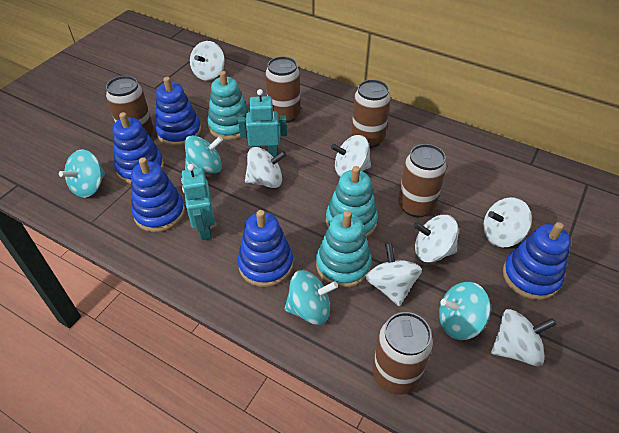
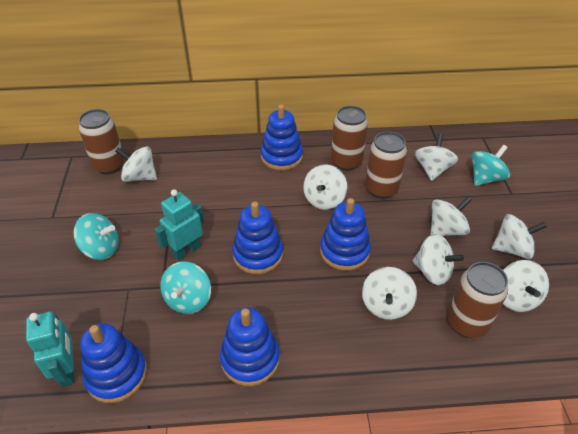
brown can: 5 -> 4
turquoise spinning top: 4 -> 3
turquoise stacking toy: 3 -> 0
white spinning top: 7 -> 8

